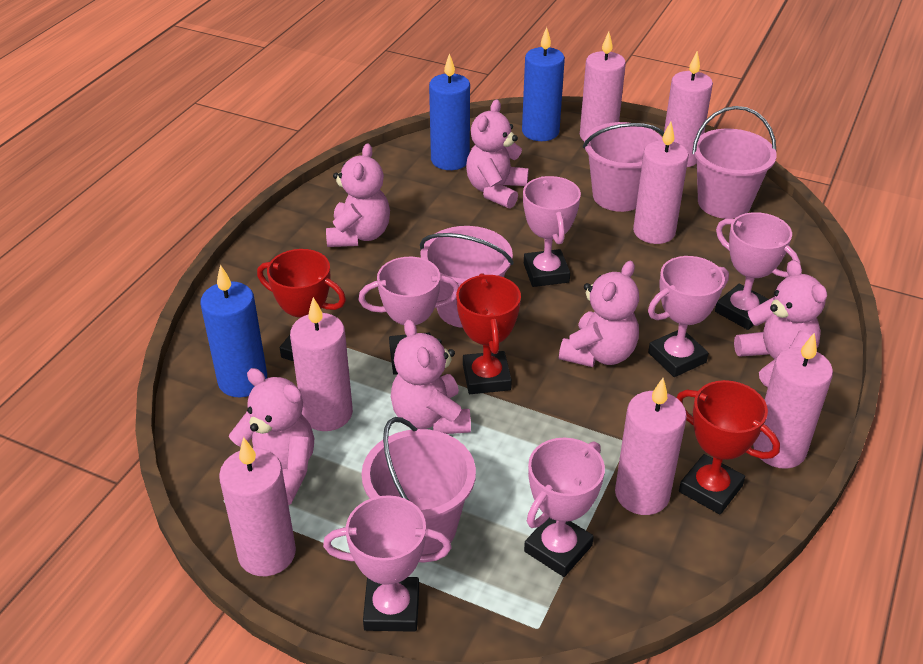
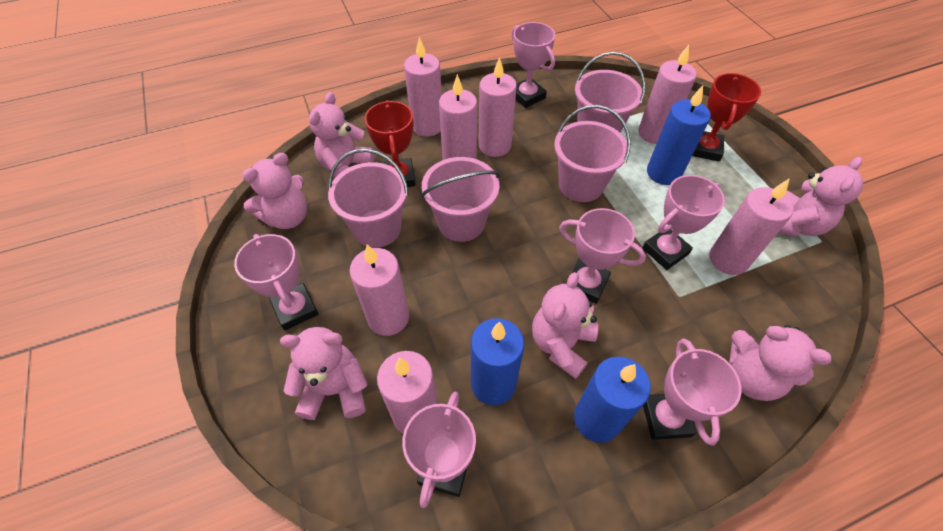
red trophy: 3 -> 2

